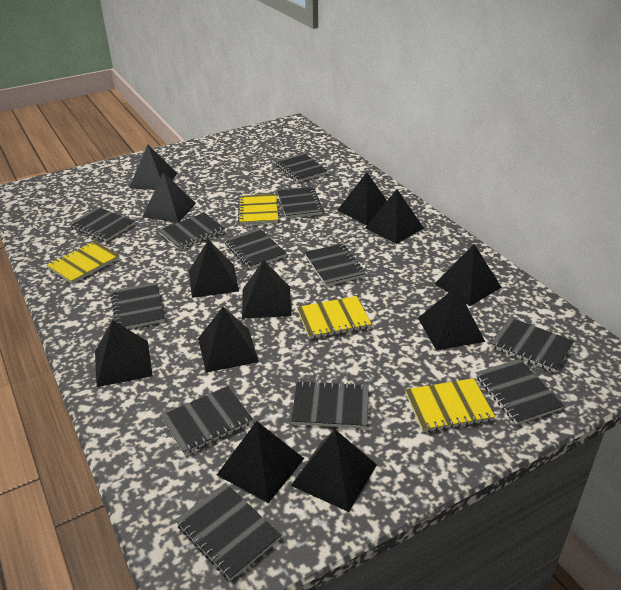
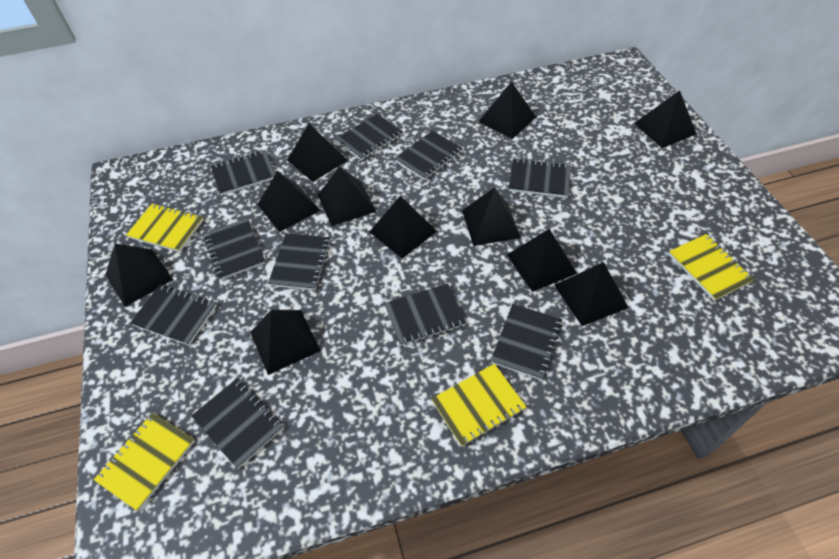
black notebook: 12 -> 10
black pyramid: 12 -> 11

